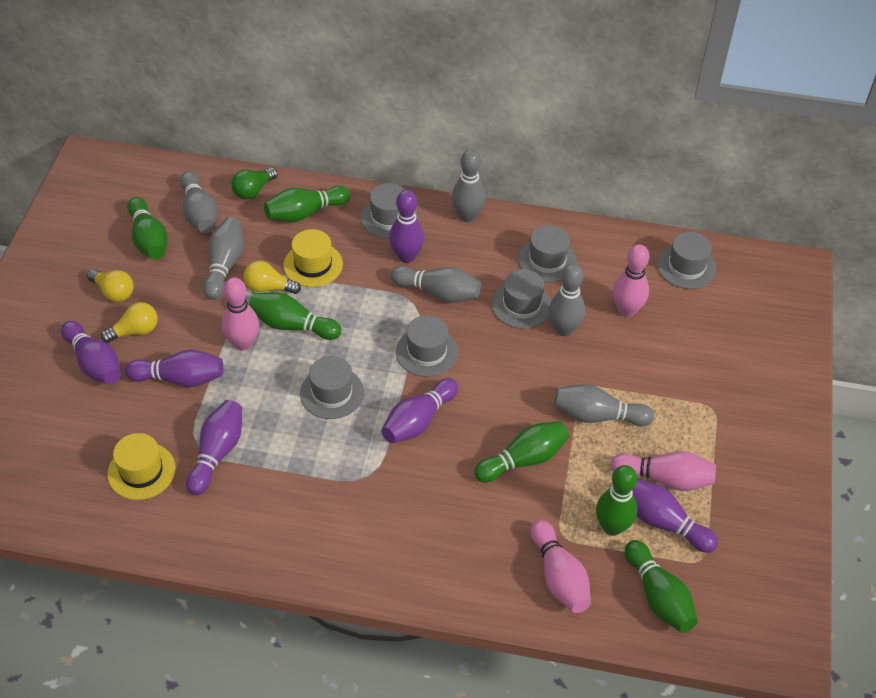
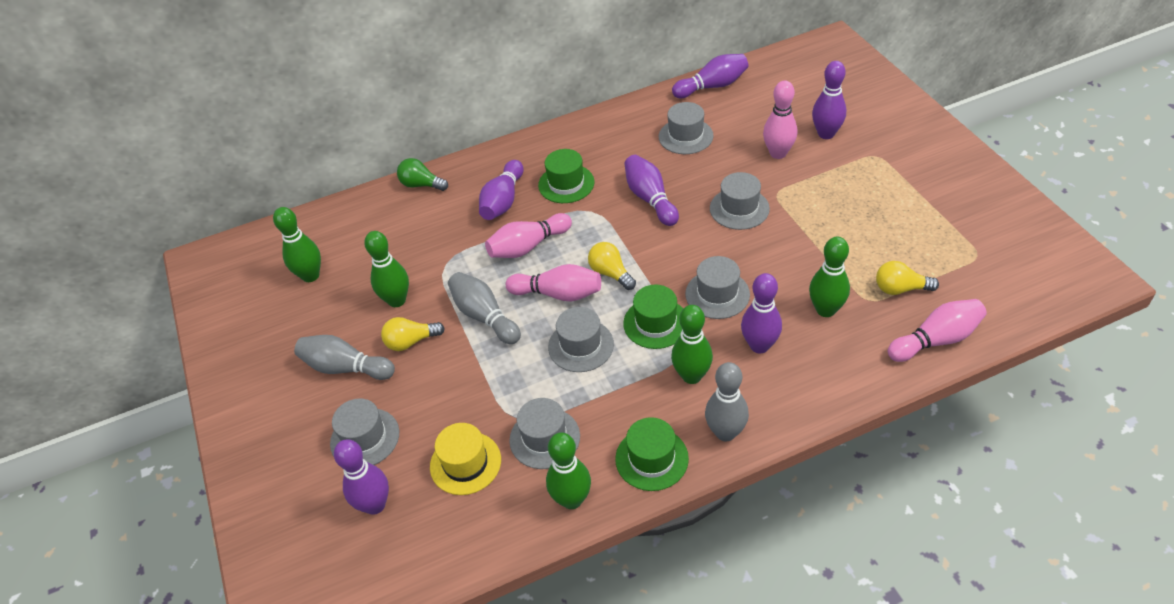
green bowling pin: 6 -> 5
green hat: 0 -> 3
grey bowling pin: 6 -> 3
yellow hat: 2 -> 1

